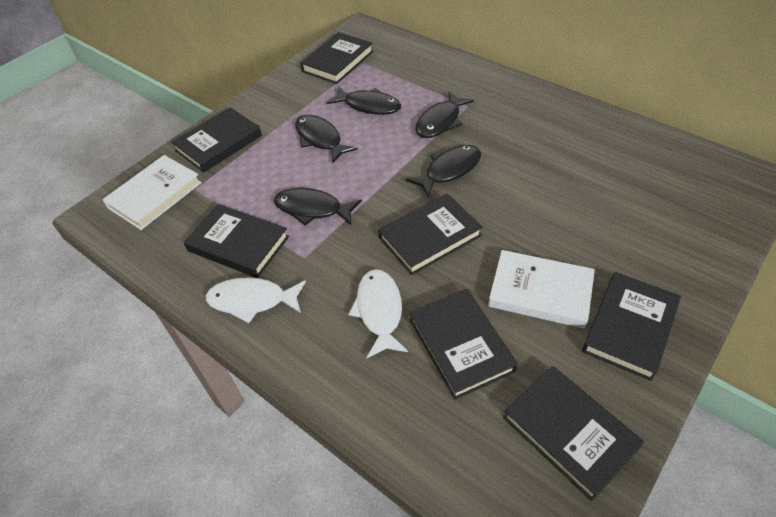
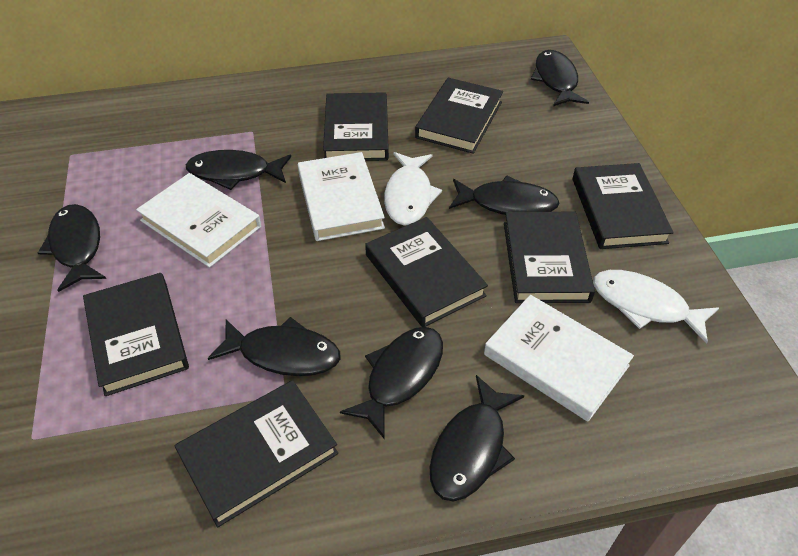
black fish: 5 -> 7
white book: 2 -> 3

